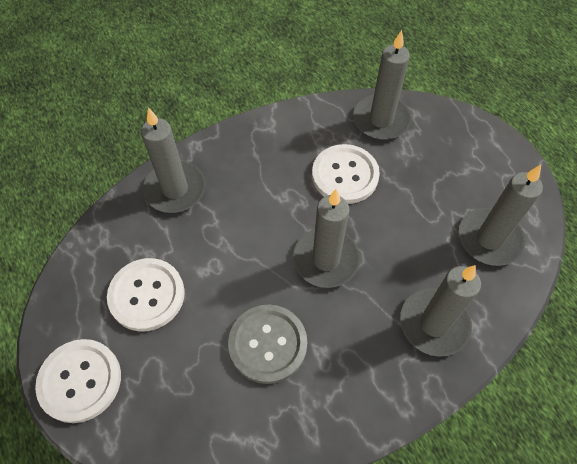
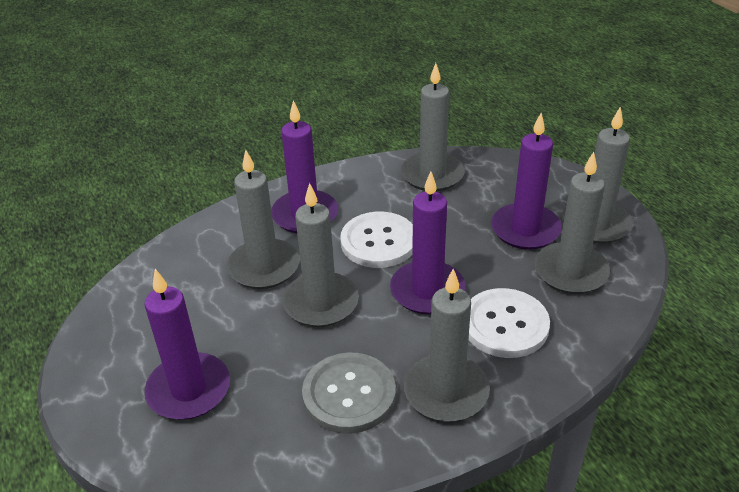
grey candle: 5 -> 6
purple candle: 0 -> 4
white button: 3 -> 2

